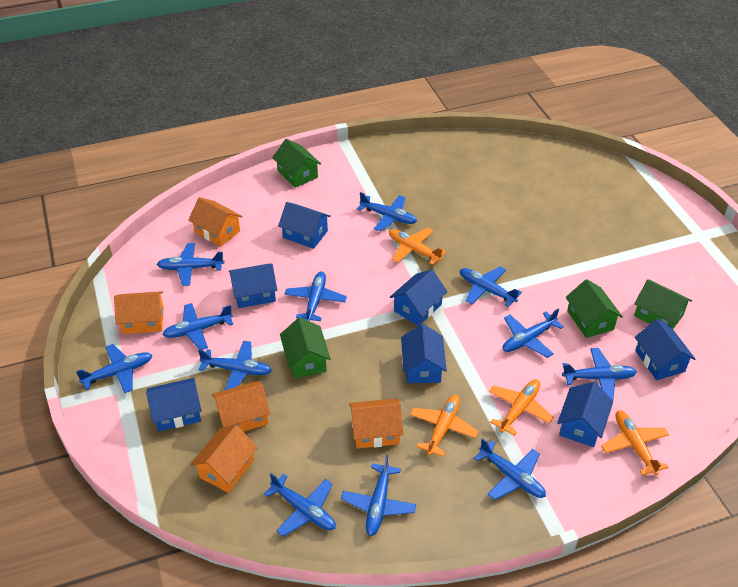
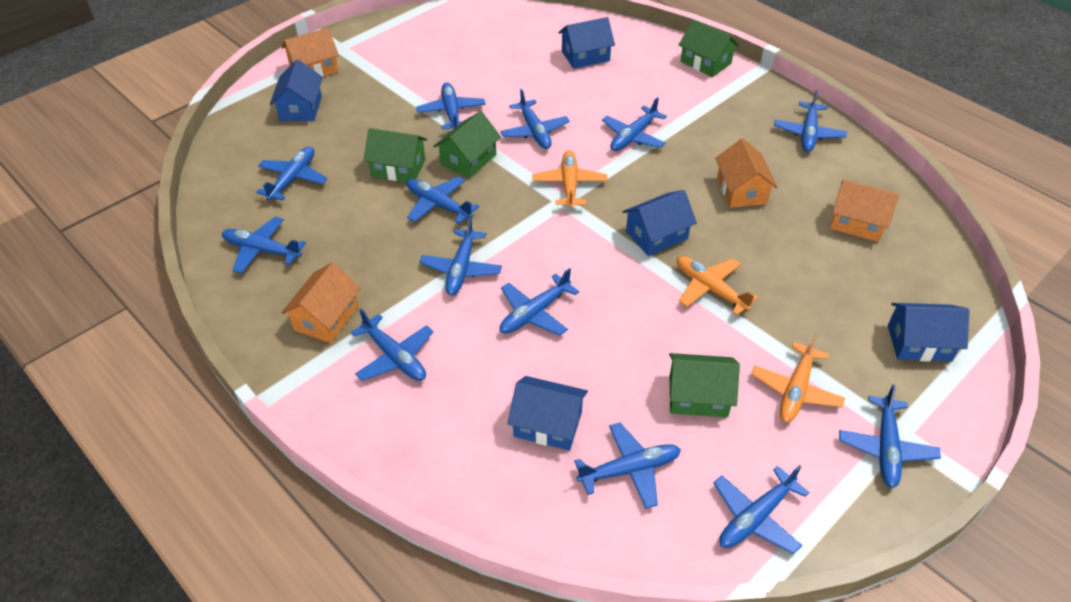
blue house: 7 -> 5
blue plane: 12 -> 13
orange house: 5 -> 4
orange plane: 4 -> 3

